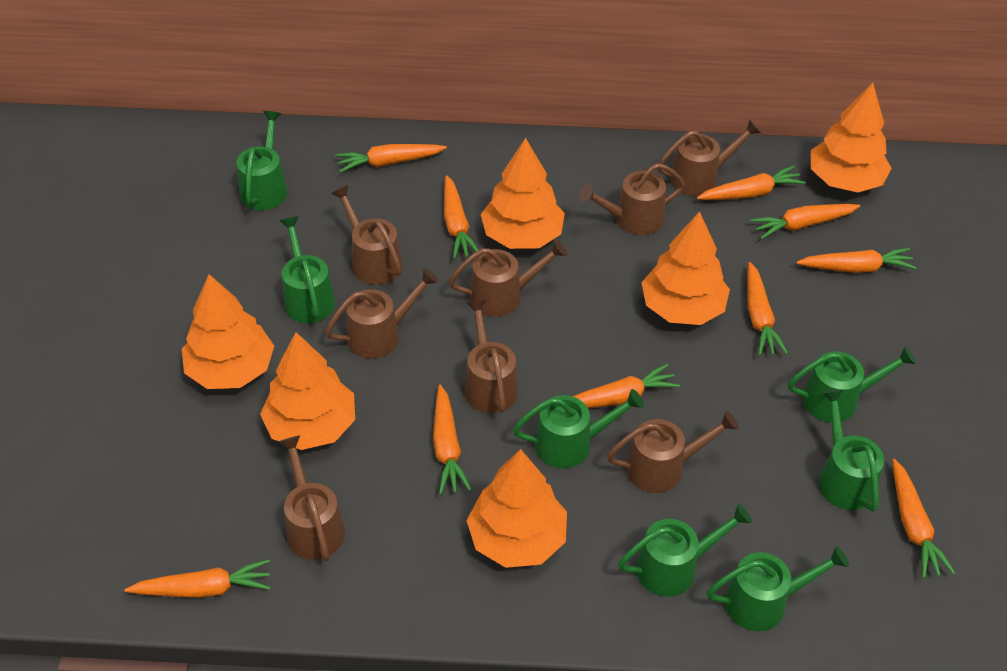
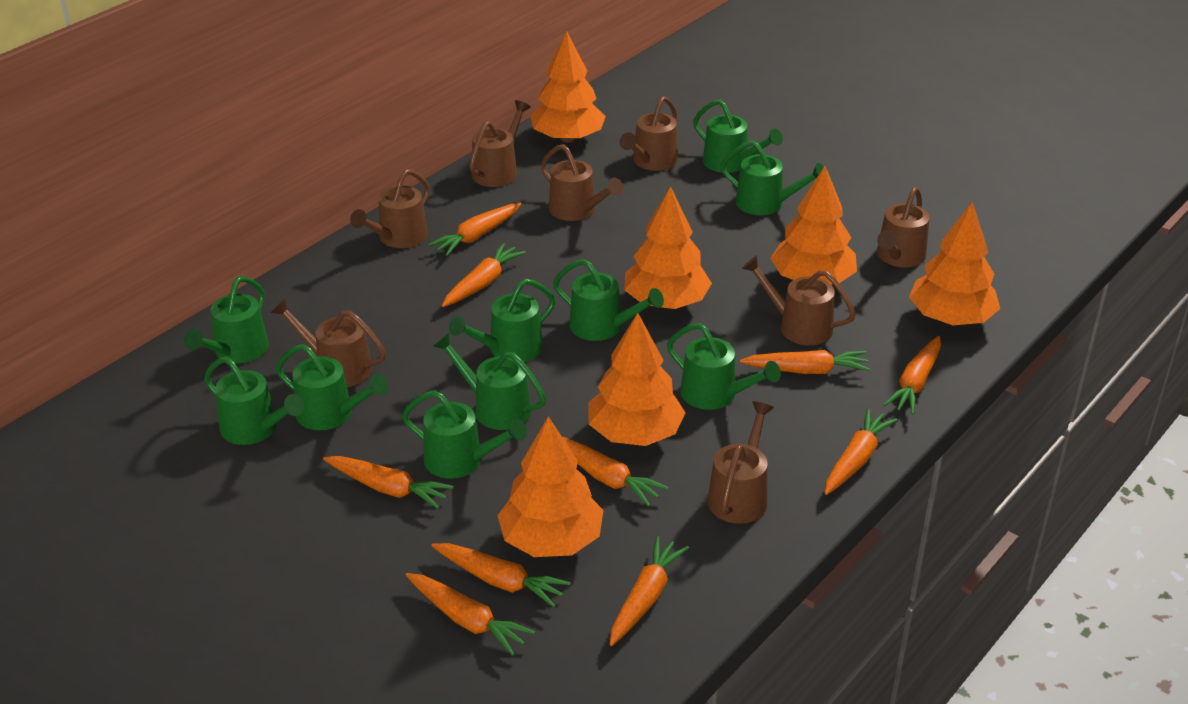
green watering can: 7 -> 10

